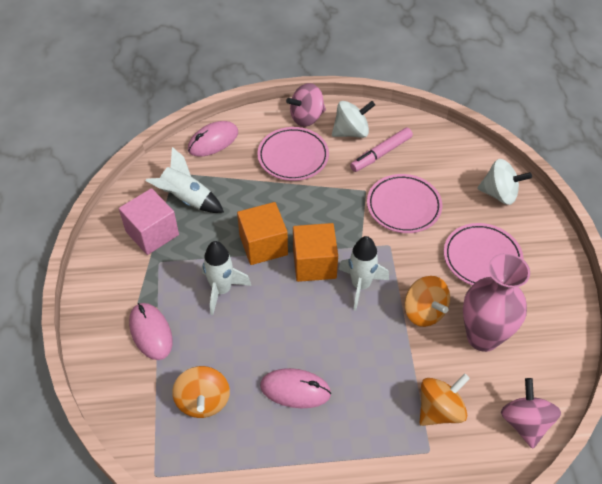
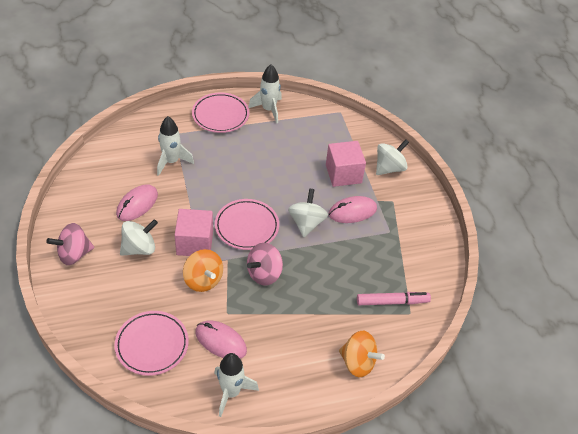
orange cube: 2 -> 0
orange spinning top: 3 -> 2
pink cube: 1 -> 2
pink vase: 1 -> 0
white spinning top: 2 -> 3

